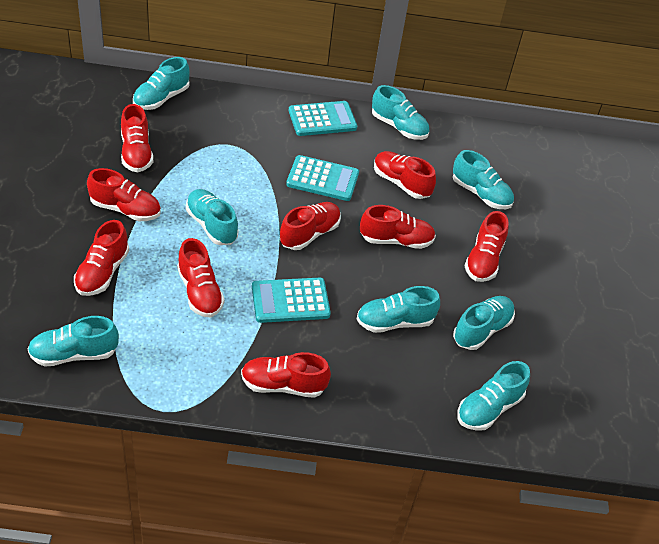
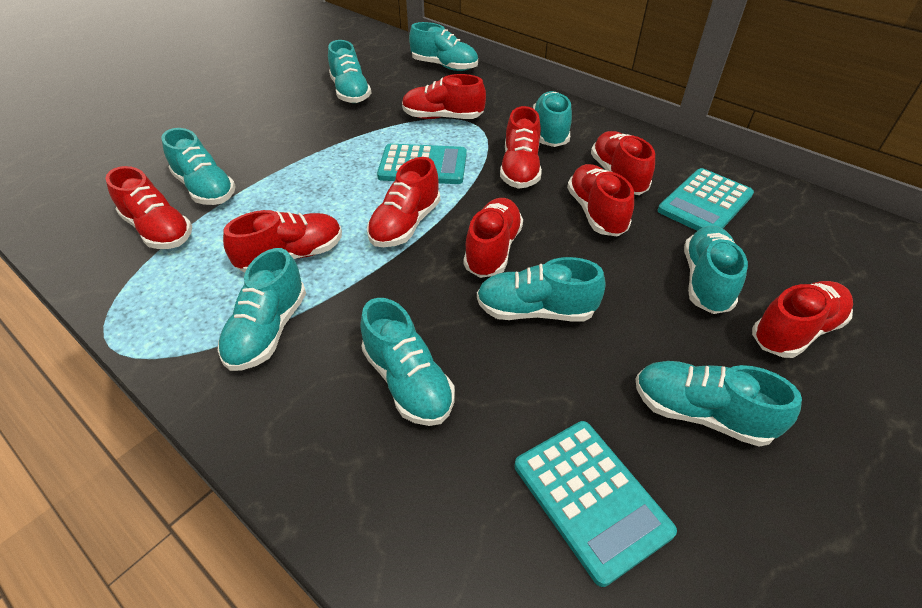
turquoise shoe: 8 -> 9

